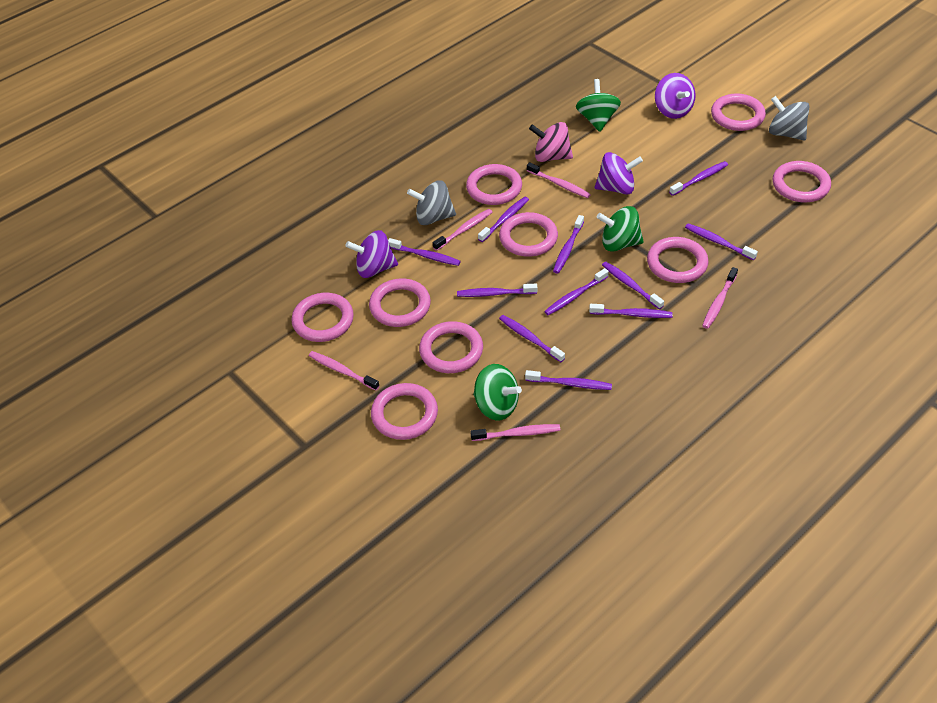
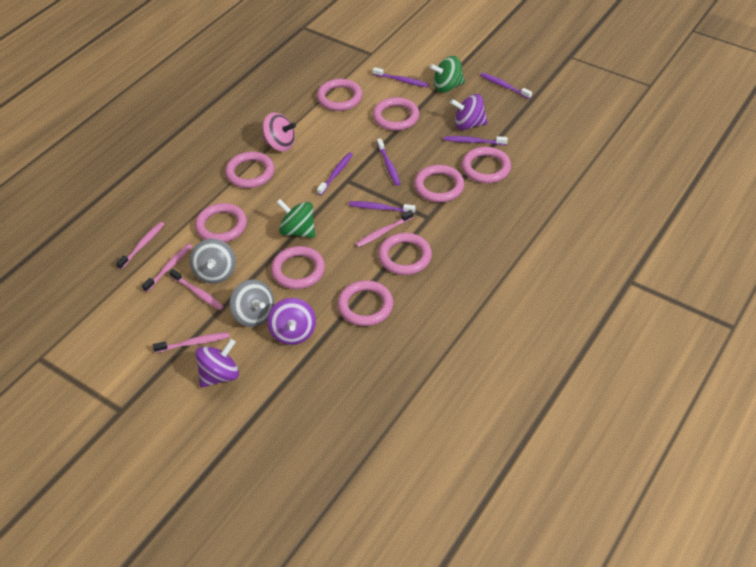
green spinning top: 3 -> 2
purple toothbrush: 11 -> 6

